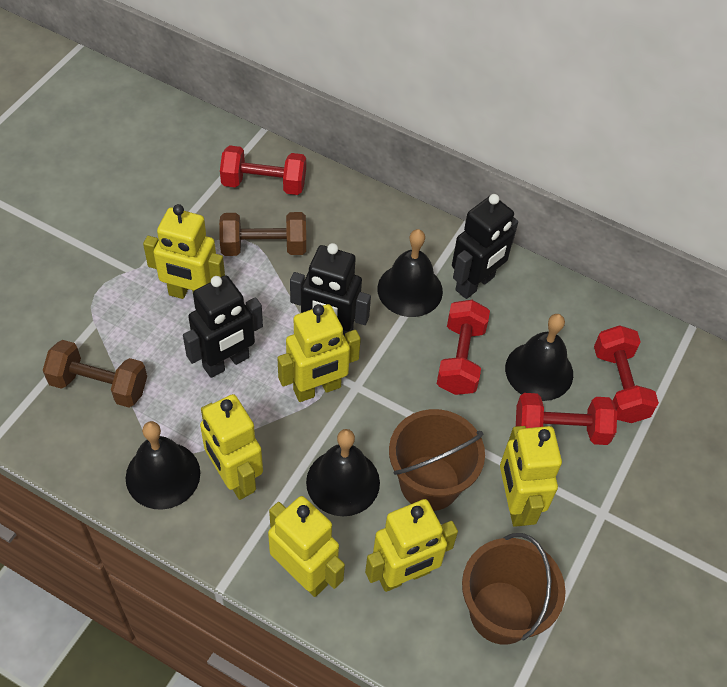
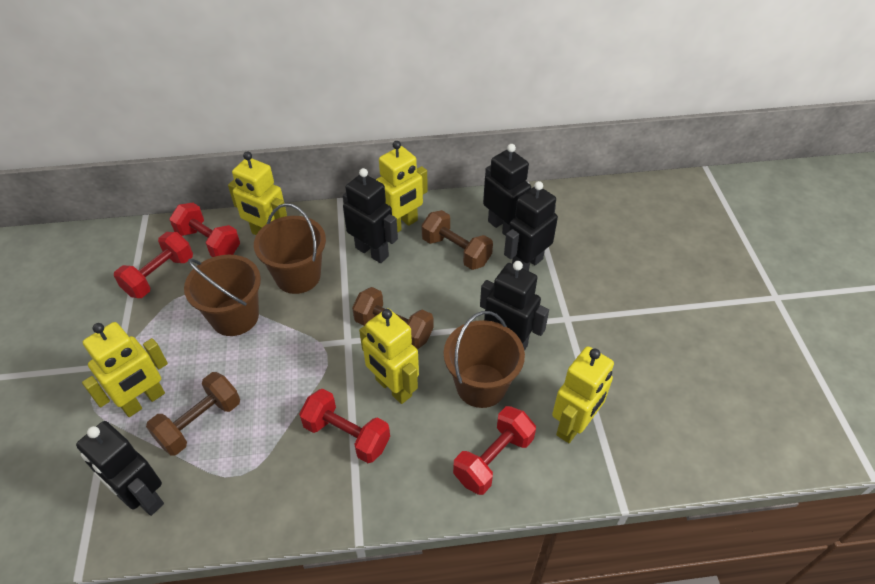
black bell: 4 -> 0
black robot: 3 -> 5
brown bucket: 2 -> 3
brown dumbbell: 2 -> 3
yellow robot: 6 -> 5

